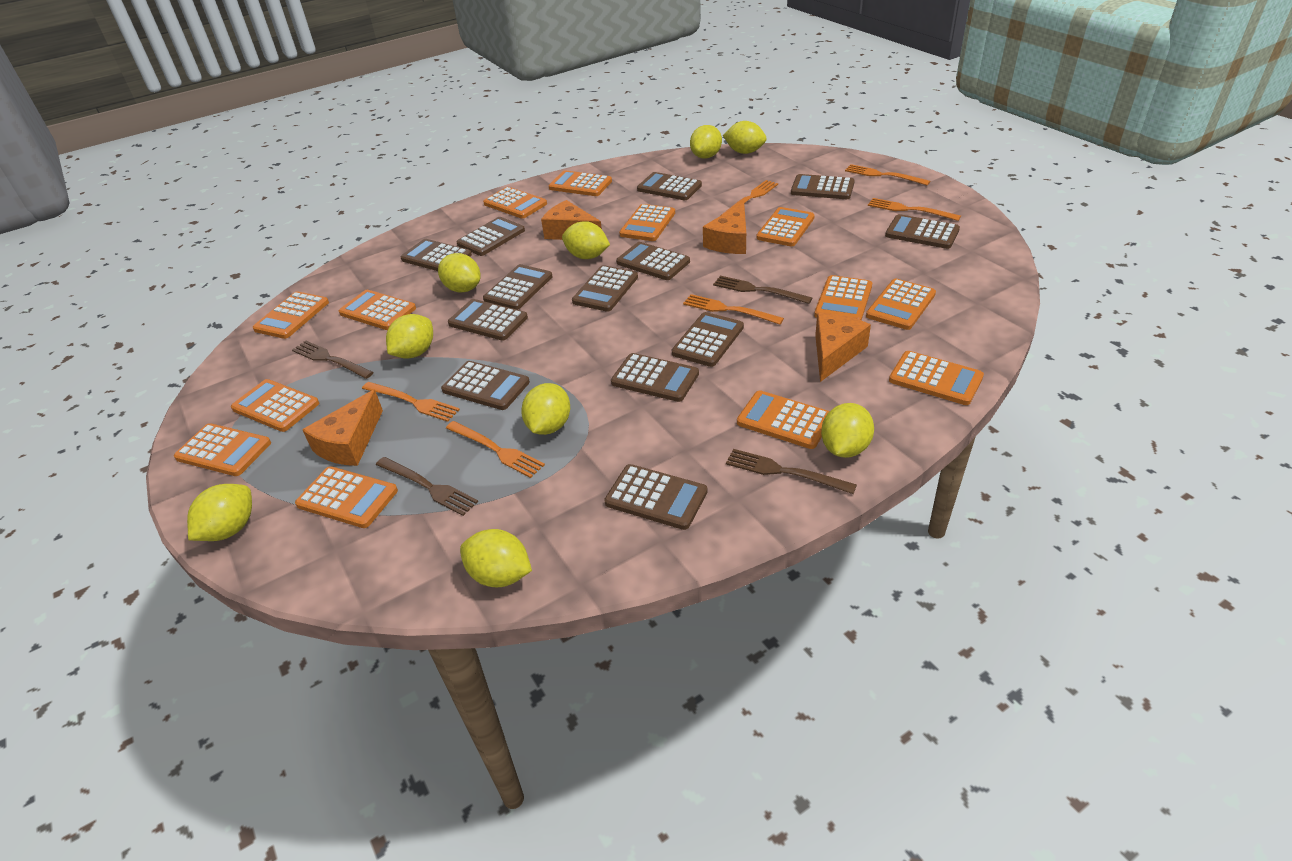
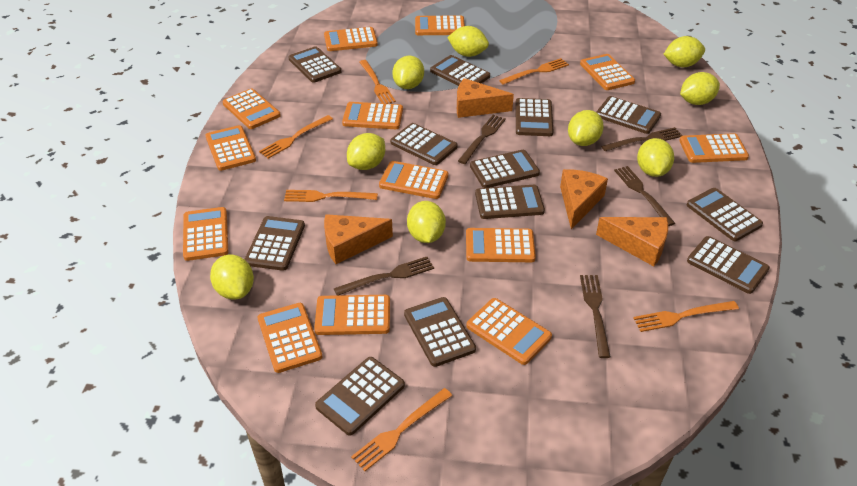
brown calculator: 13 -> 12
brown fork: 4 -> 5

